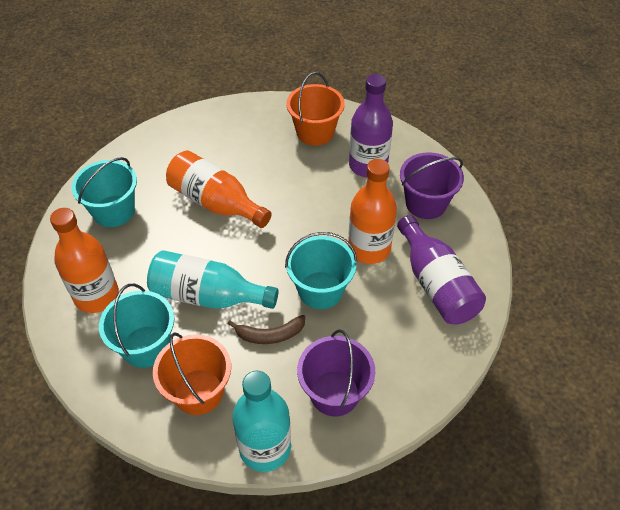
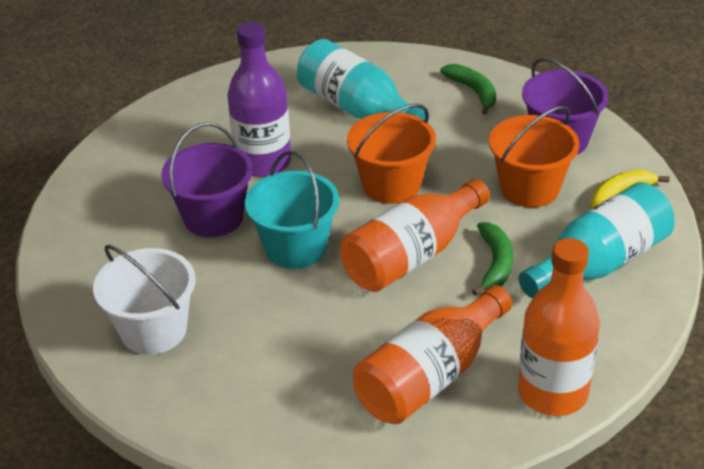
brown banana: 1 -> 0
green banana: 0 -> 2
purple bottle: 2 -> 1
turquoise bucket: 3 -> 1
white bucket: 0 -> 1
yellow banana: 0 -> 1

